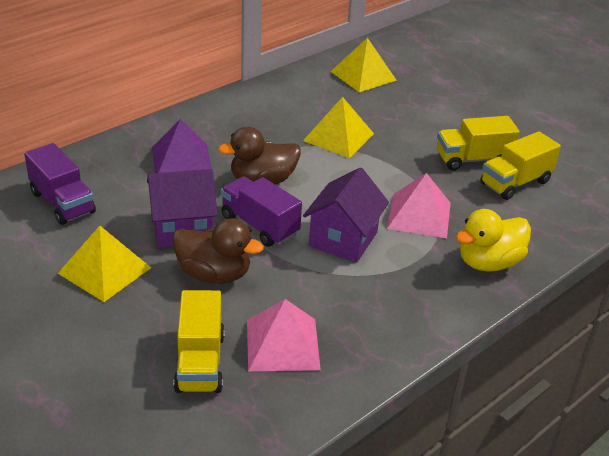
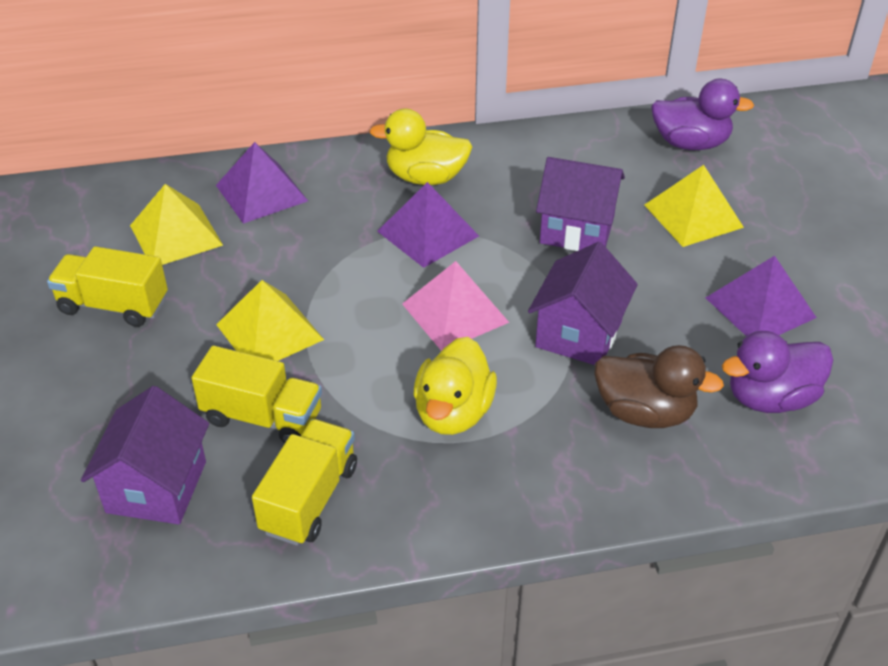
brown duck: 2 -> 1
pink pyramid: 2 -> 1
purple duck: 0 -> 2
purple house: 2 -> 3
purple pyramid: 1 -> 3
purple truck: 2 -> 0
yellow duck: 1 -> 2

